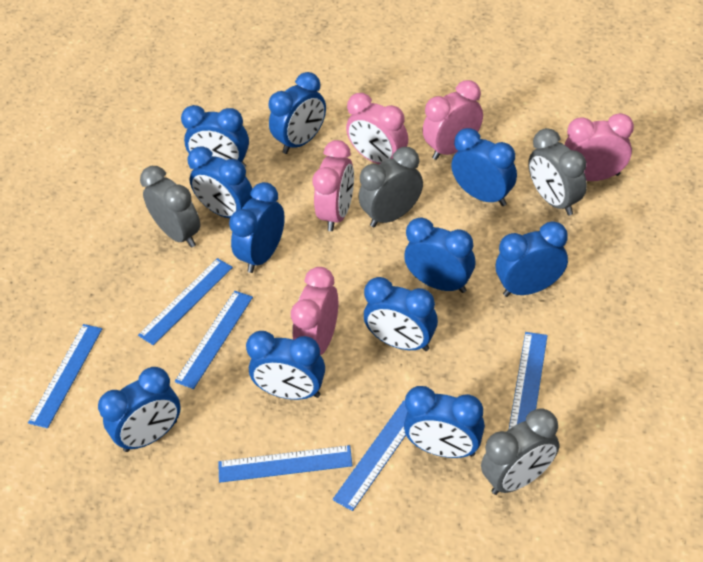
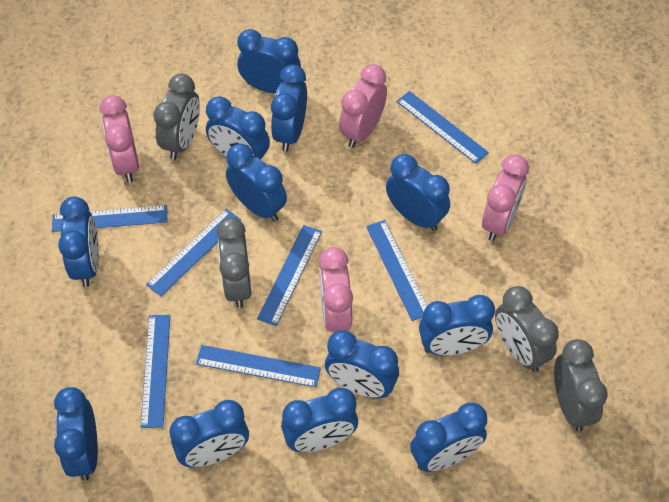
blue clock: 11 -> 12
blue ruler: 6 -> 7
pink clock: 5 -> 4

